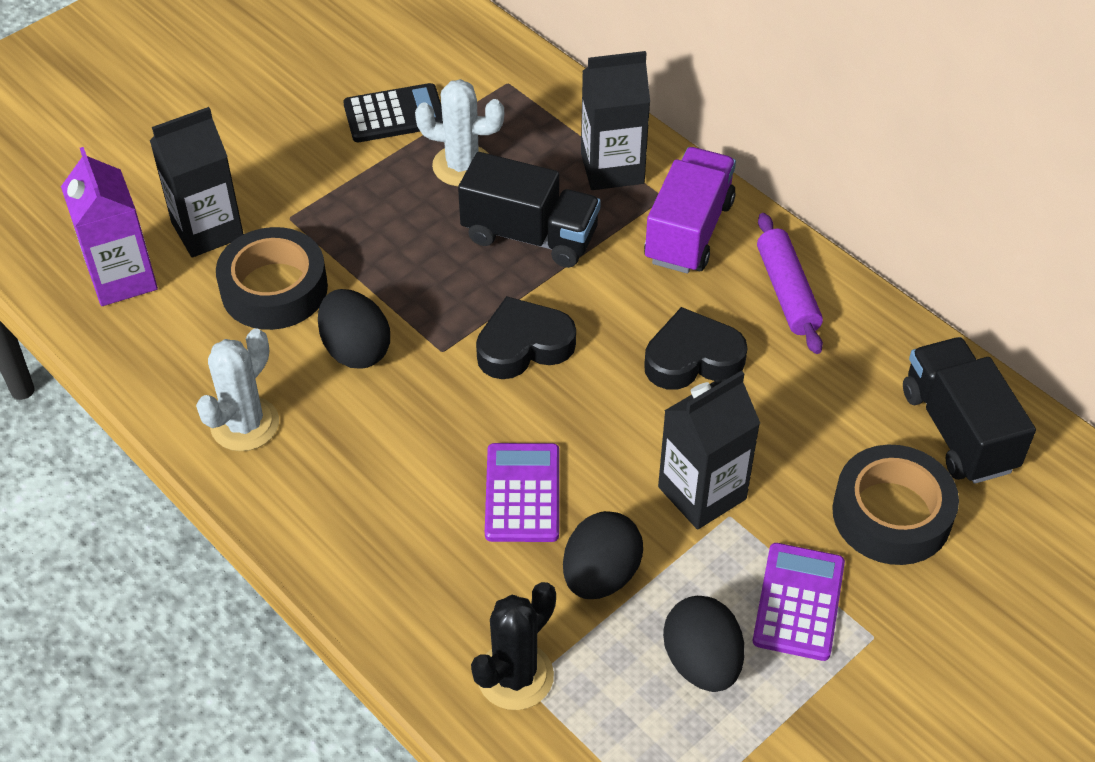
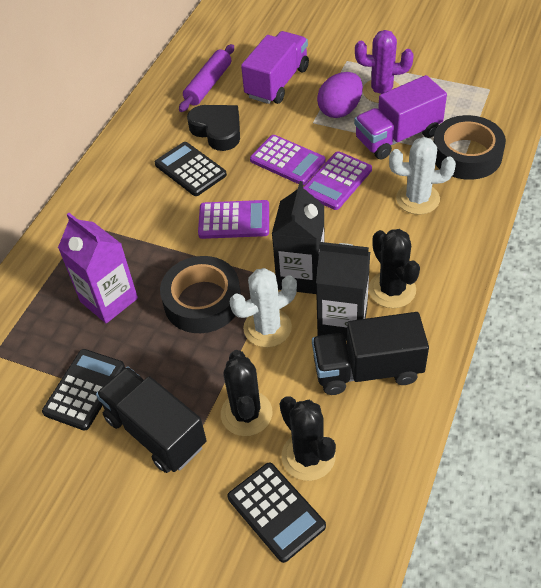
black cactus: 1 -> 3
black calculator: 1 -> 3
black carton: 3 -> 2
black egg: 3 -> 0
black heart: 2 -> 1
purple cactus: 0 -> 1
purple calculator: 2 -> 3
purple egg: 0 -> 1
purple truck: 1 -> 2

